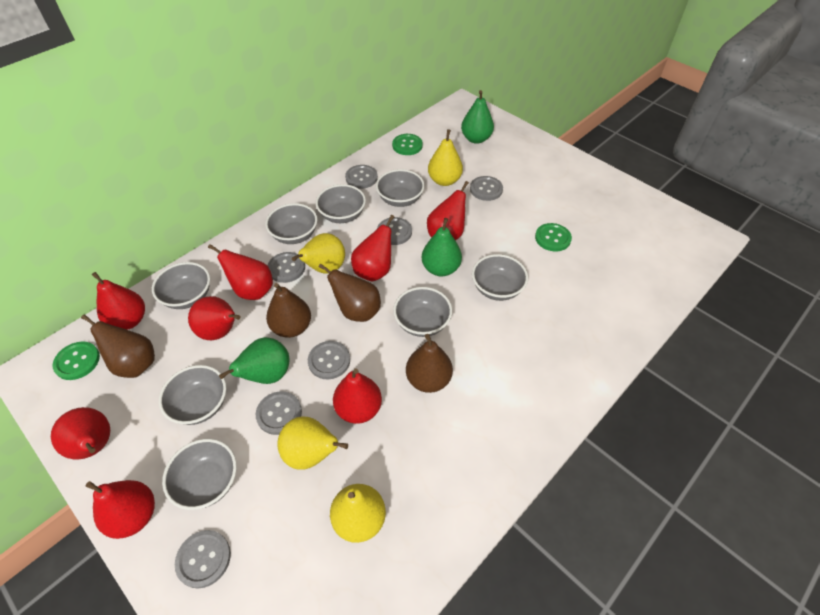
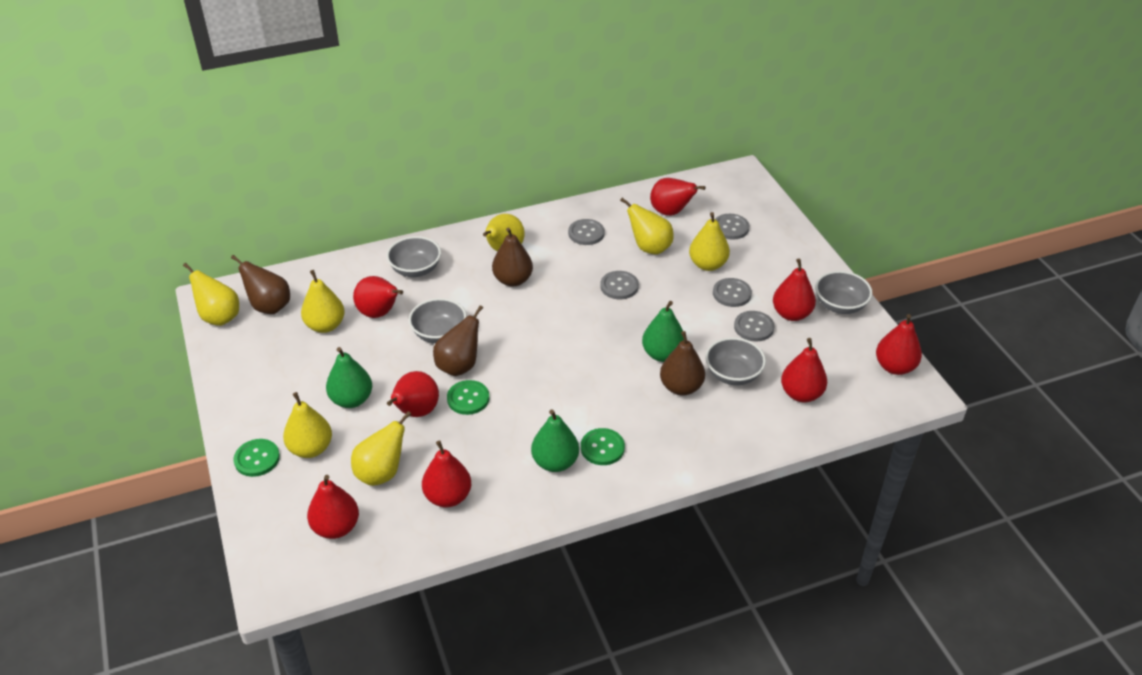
grey bowl: 8 -> 4
grey button: 7 -> 5
yellow pear: 4 -> 7

